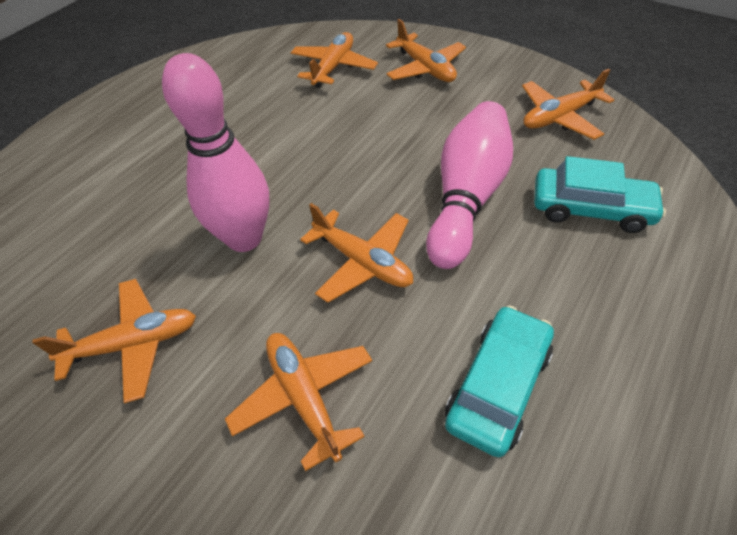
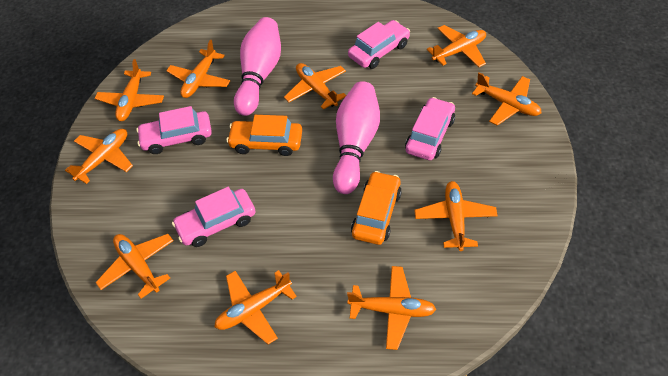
orange car: 0 -> 2
orange plane: 6 -> 10
pink car: 0 -> 4
turquoise car: 2 -> 0

